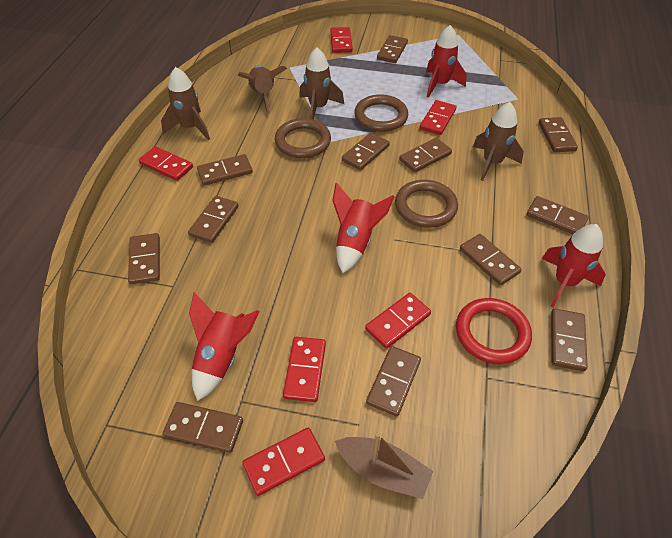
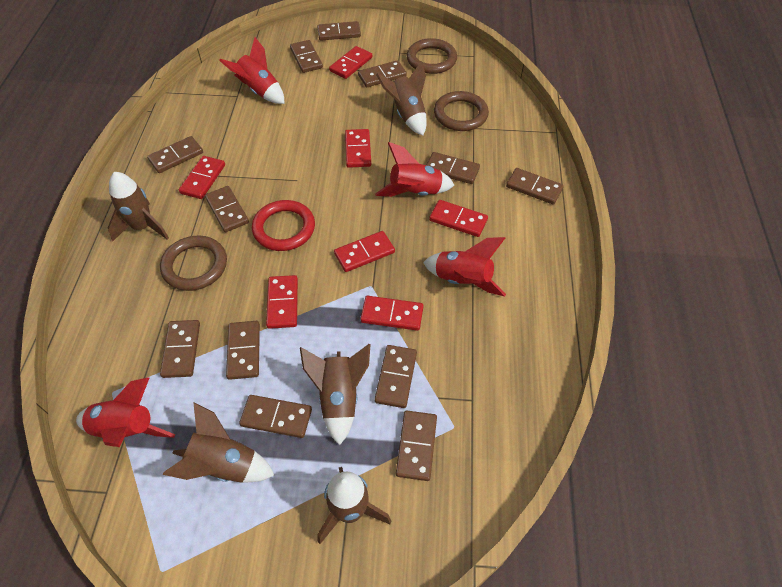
brown boat: 1 -> 0
brown rocket: 4 -> 5
red domino: 6 -> 7

